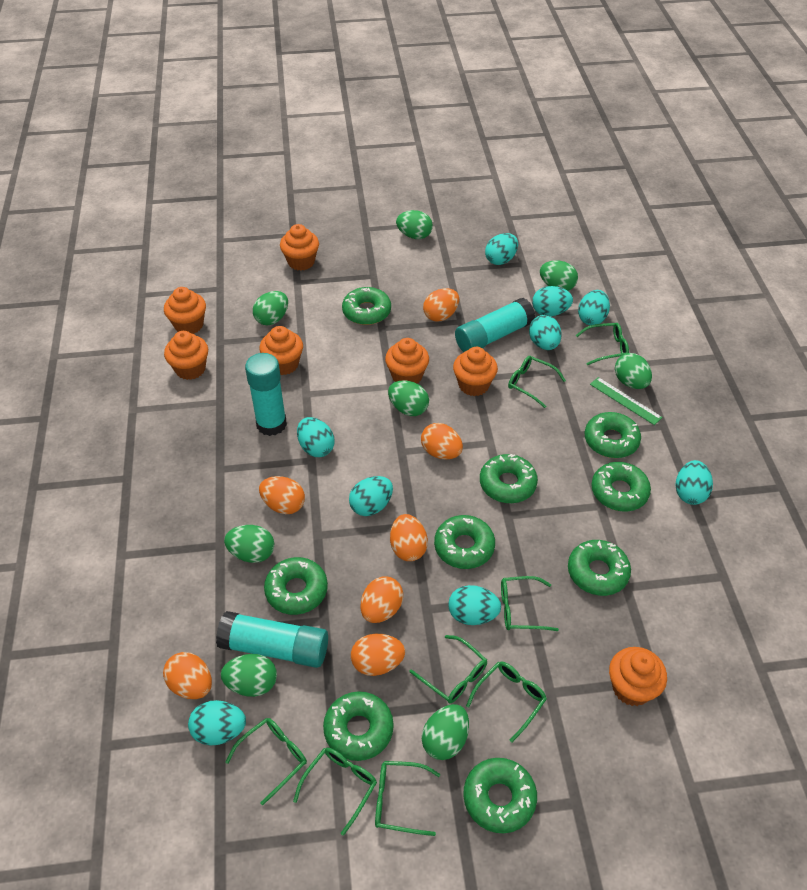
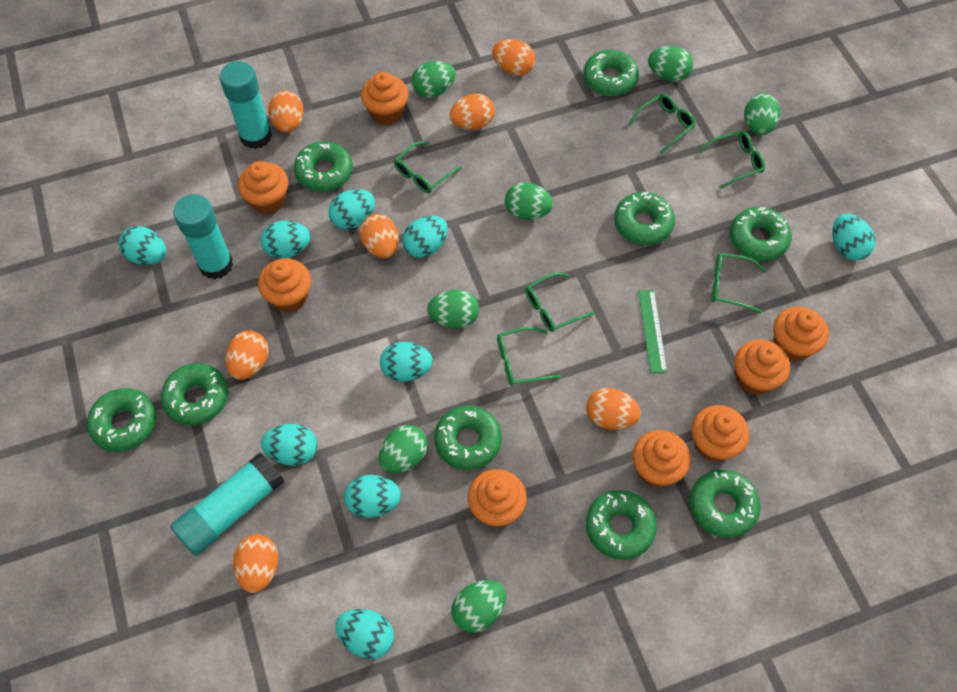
green egg: 8 -> 7
green glasses: 8 -> 6
orange cupcake: 7 -> 8

